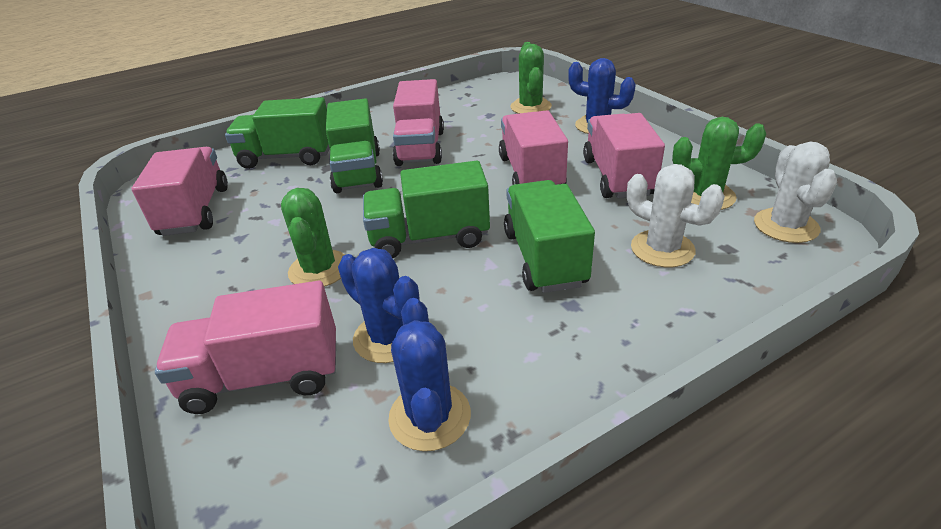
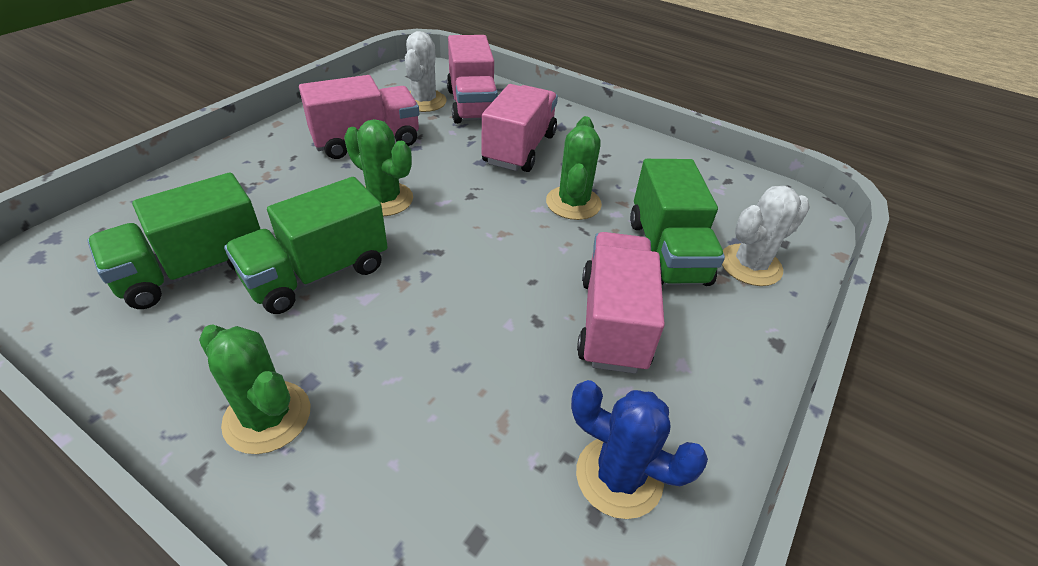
blue cactus: 3 -> 1
green truck: 4 -> 3
pink truck: 5 -> 4

